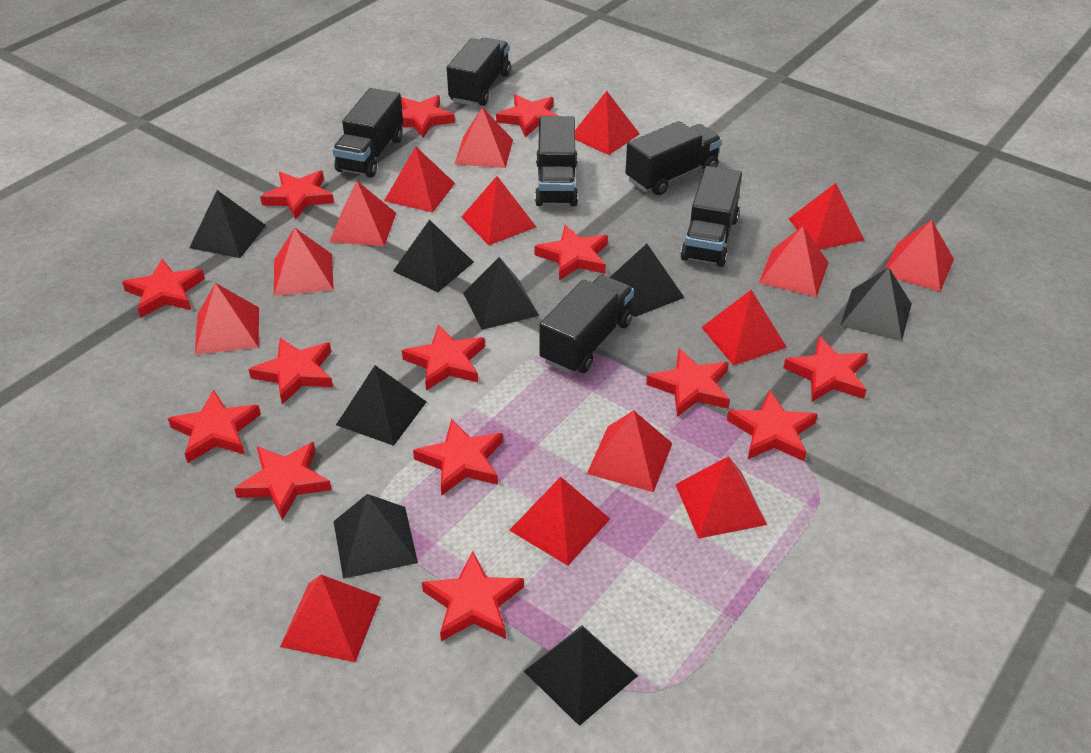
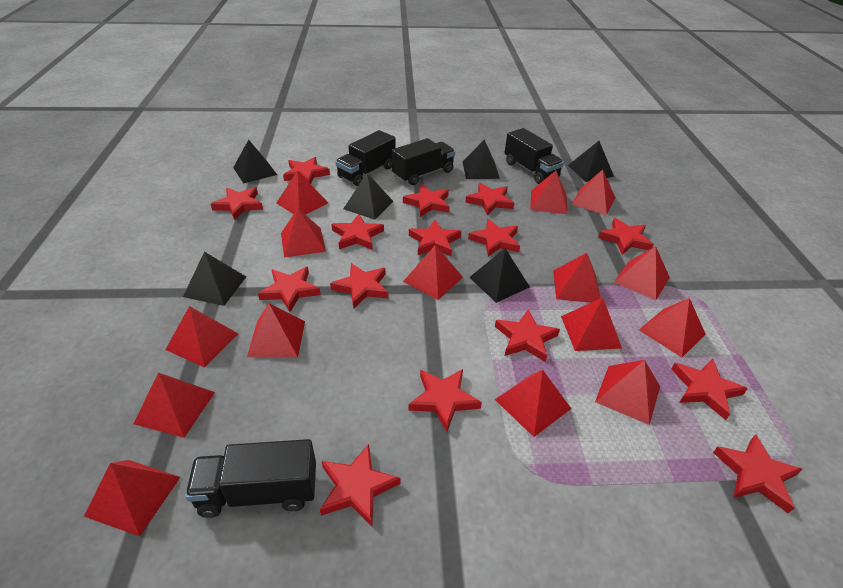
black pyramid: 8 -> 6
black truck: 6 -> 4
red star: 14 -> 15

